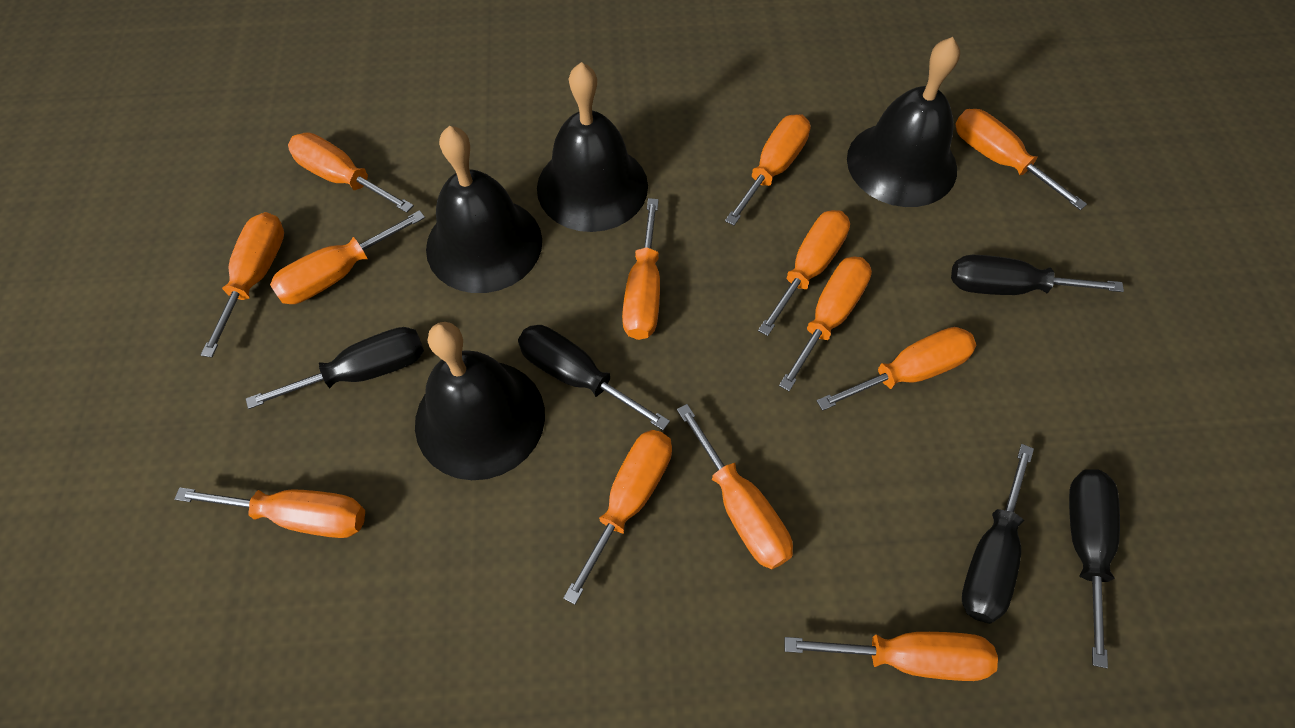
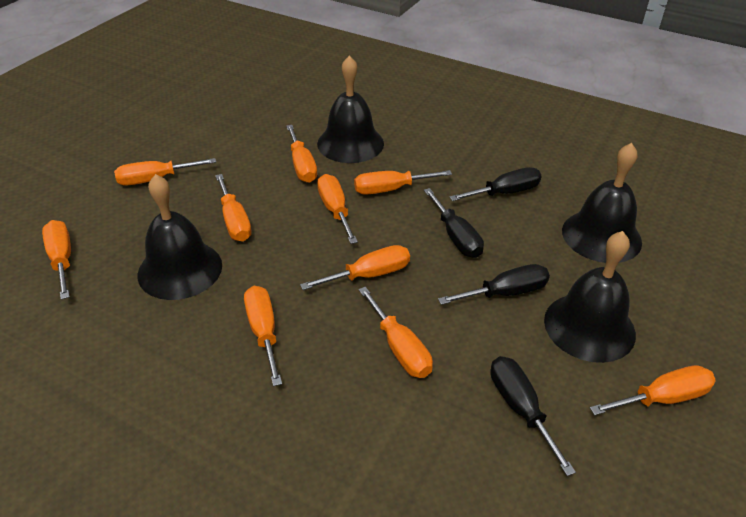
black screwdriver: 5 -> 4
orange screwdriver: 13 -> 10

